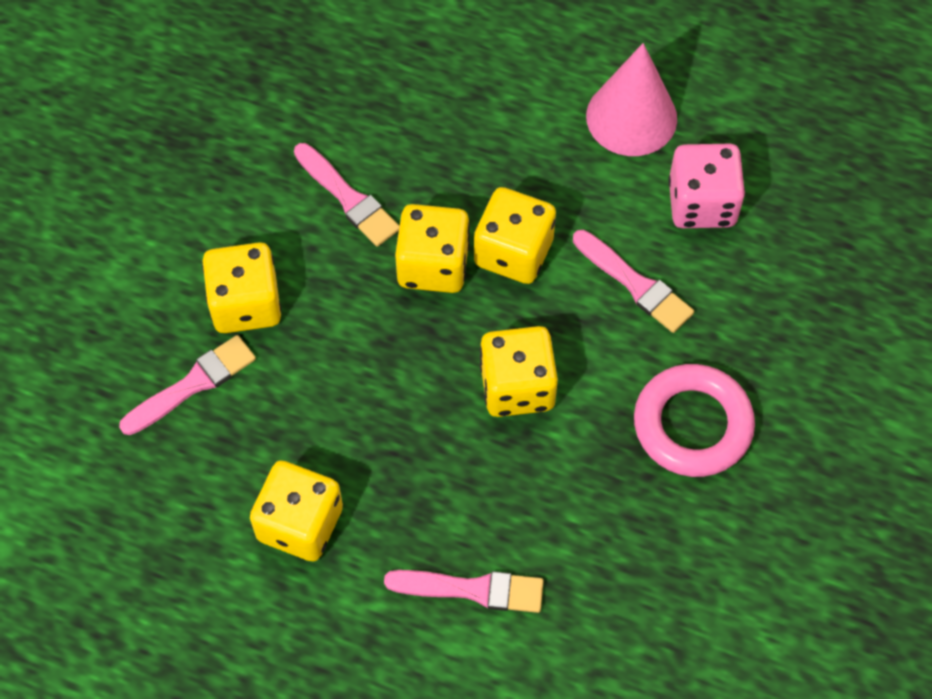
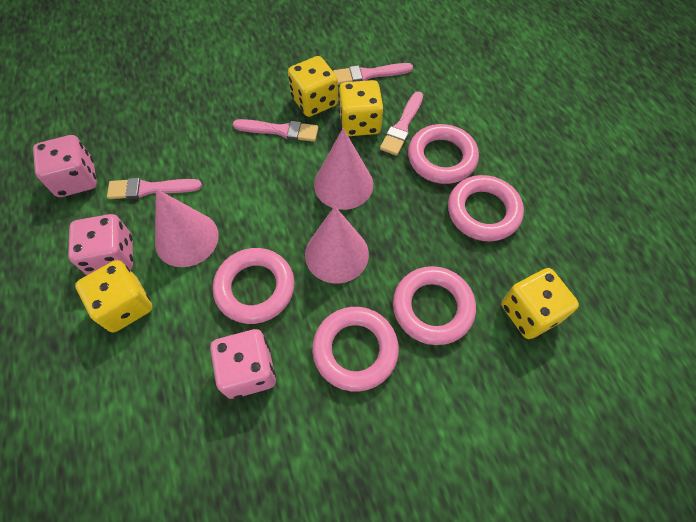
pink cone: 1 -> 3
pink dice: 1 -> 3
pink ring: 1 -> 5
yellow dice: 5 -> 4

